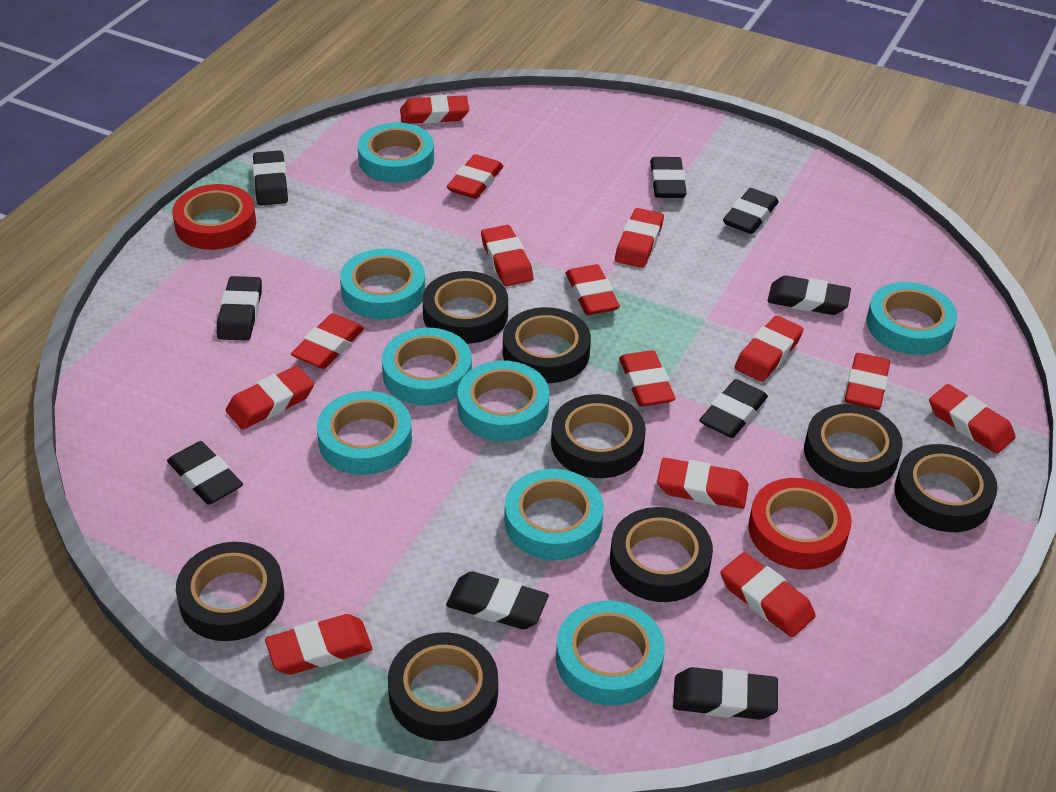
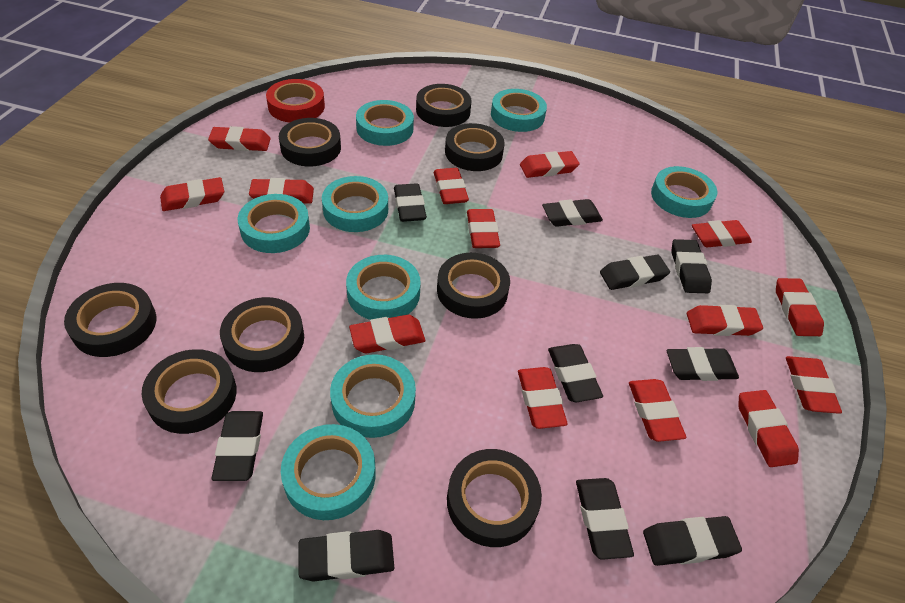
black eraser: 9 -> 10
red tape: 2 -> 1

